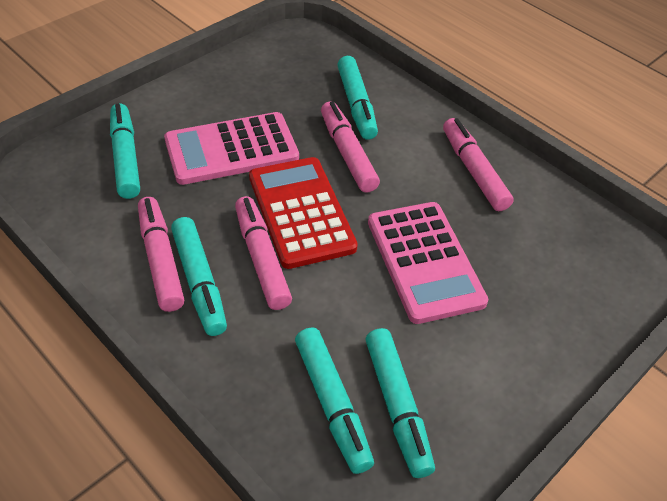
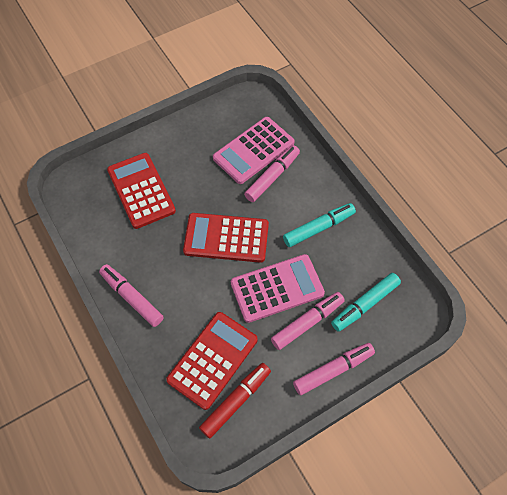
red calculator: 1 -> 3
red marker: 0 -> 1
turquoise marker: 5 -> 2

